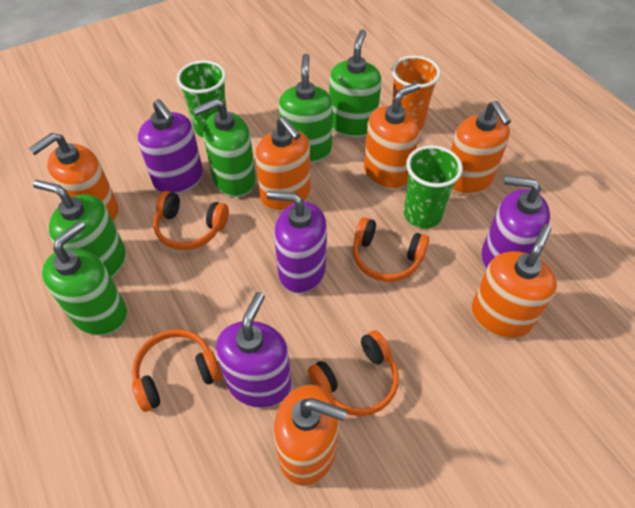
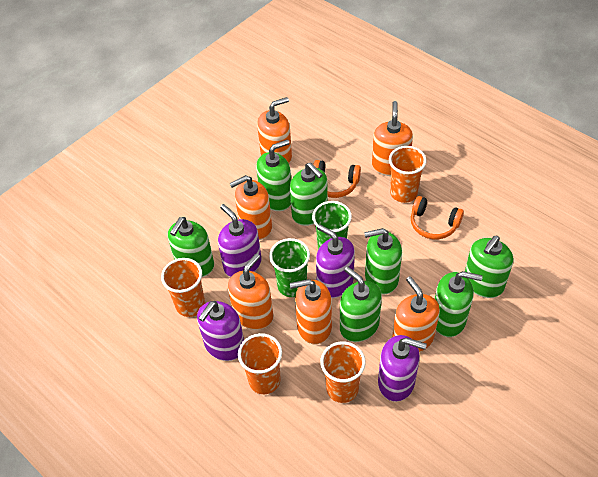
green soap dispenser: 5 -> 7
orange cup: 1 -> 4
orange headphones: 4 -> 2

